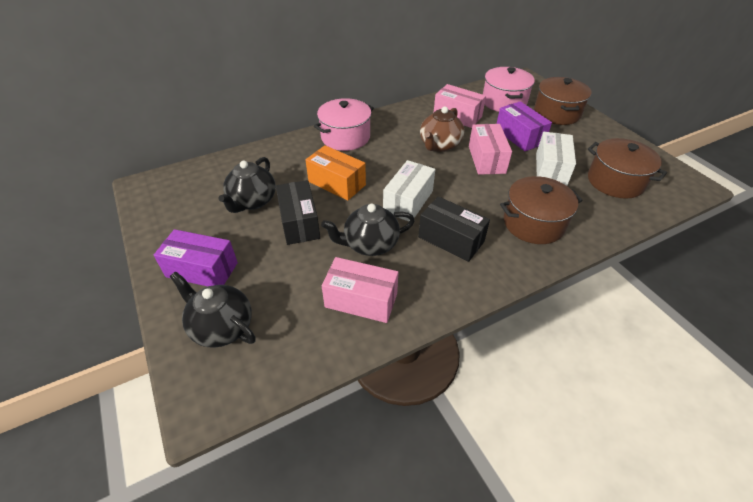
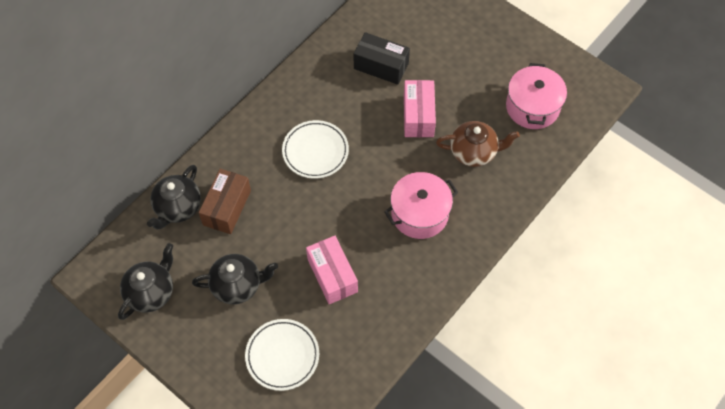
black box: 2 -> 1
brown box: 0 -> 1
brown pot: 3 -> 0
orange box: 1 -> 0
pink box: 3 -> 2
purple box: 2 -> 0
white box: 2 -> 0
white plate: 0 -> 2

